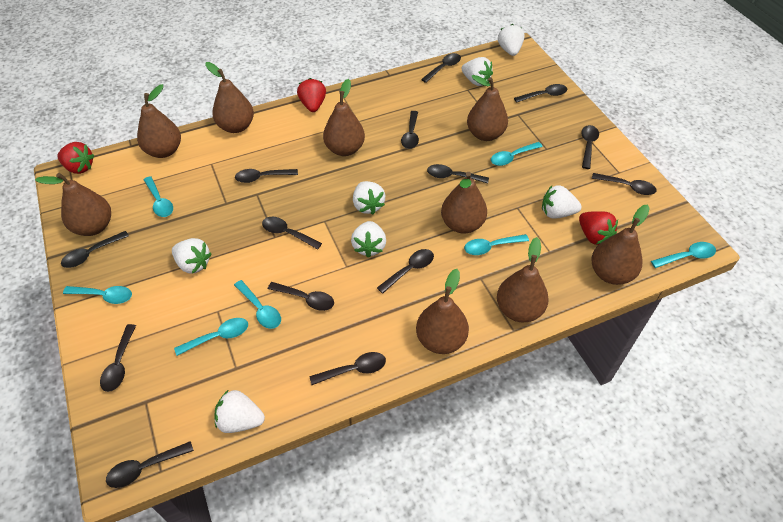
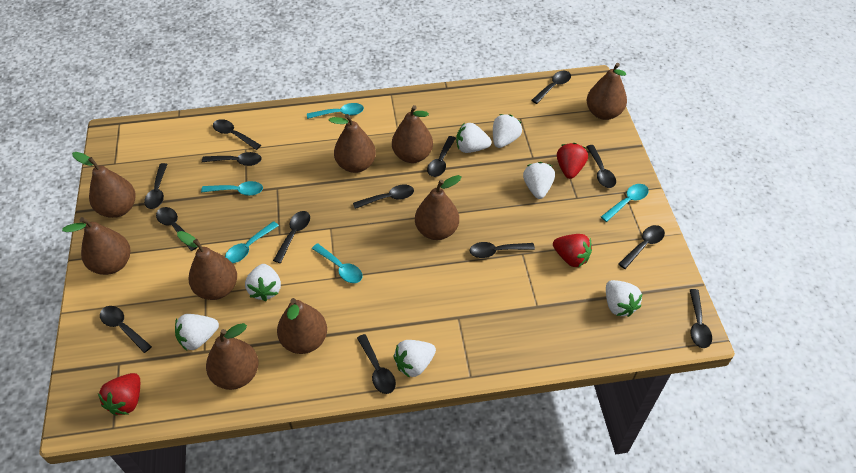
turquoise spoon: 7 -> 5

